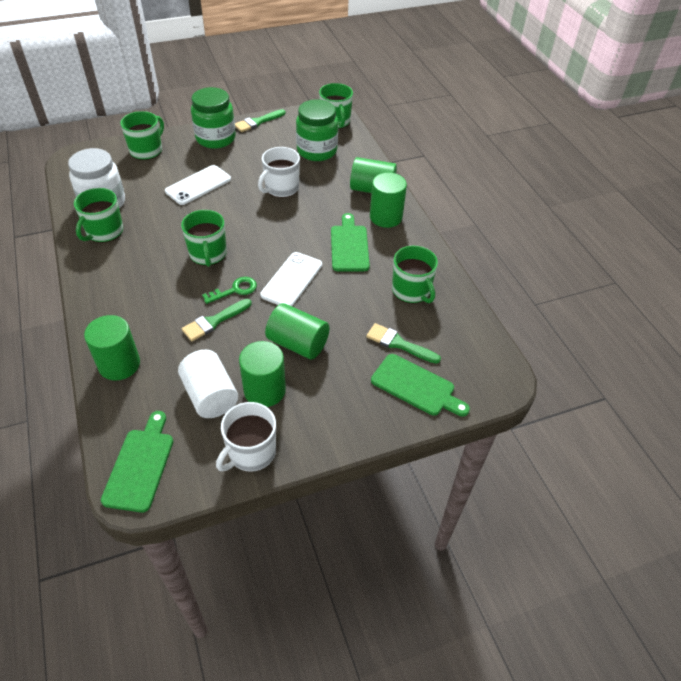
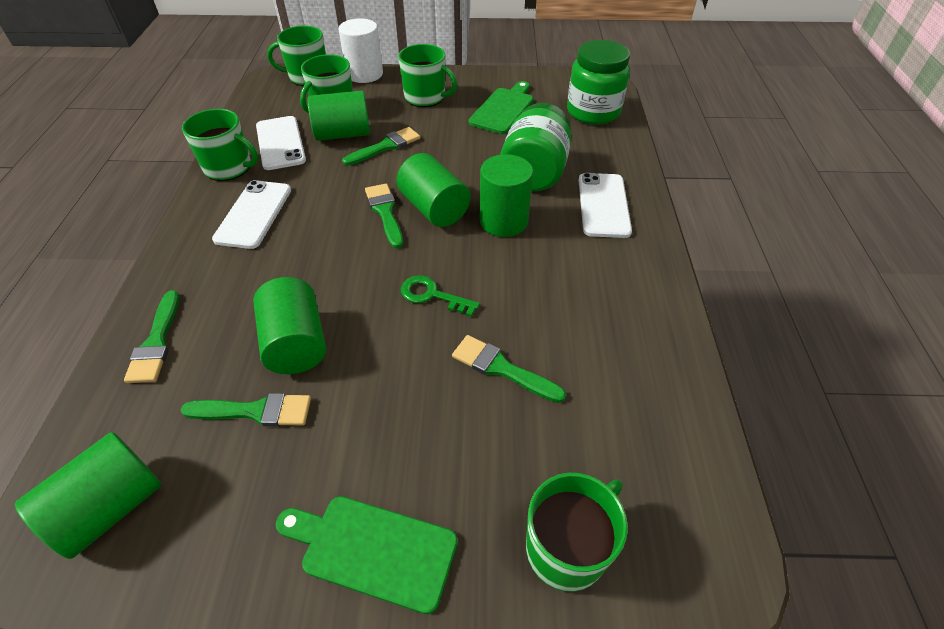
green brush: 3 -> 5
green cutting board: 3 -> 2
white jar: 1 -> 0
white mug: 2 -> 0
white phone: 2 -> 3

